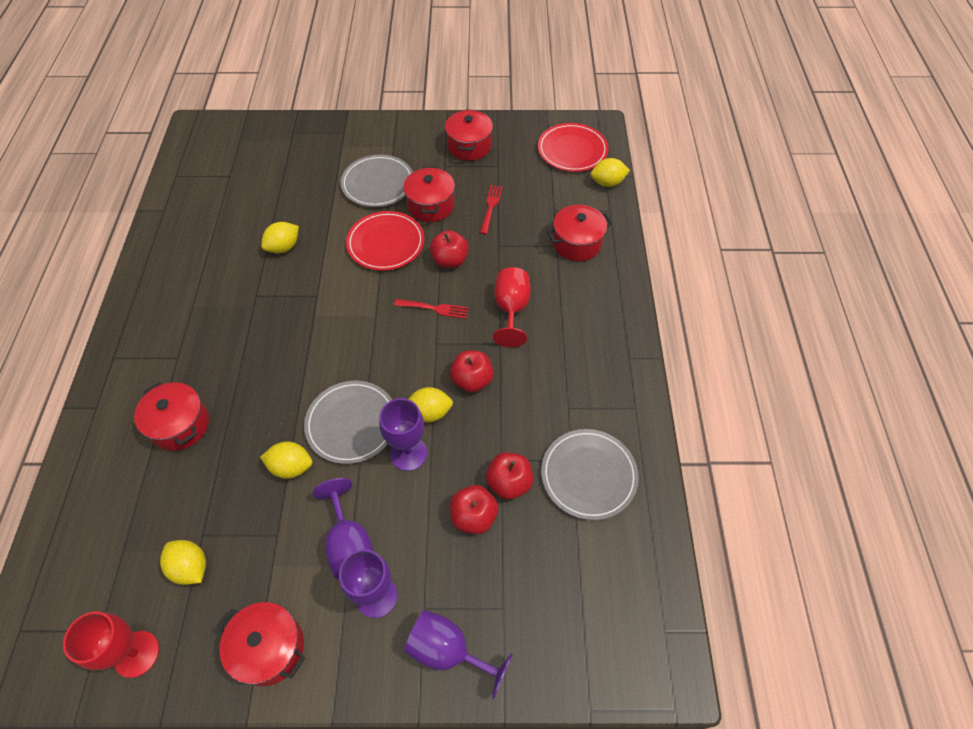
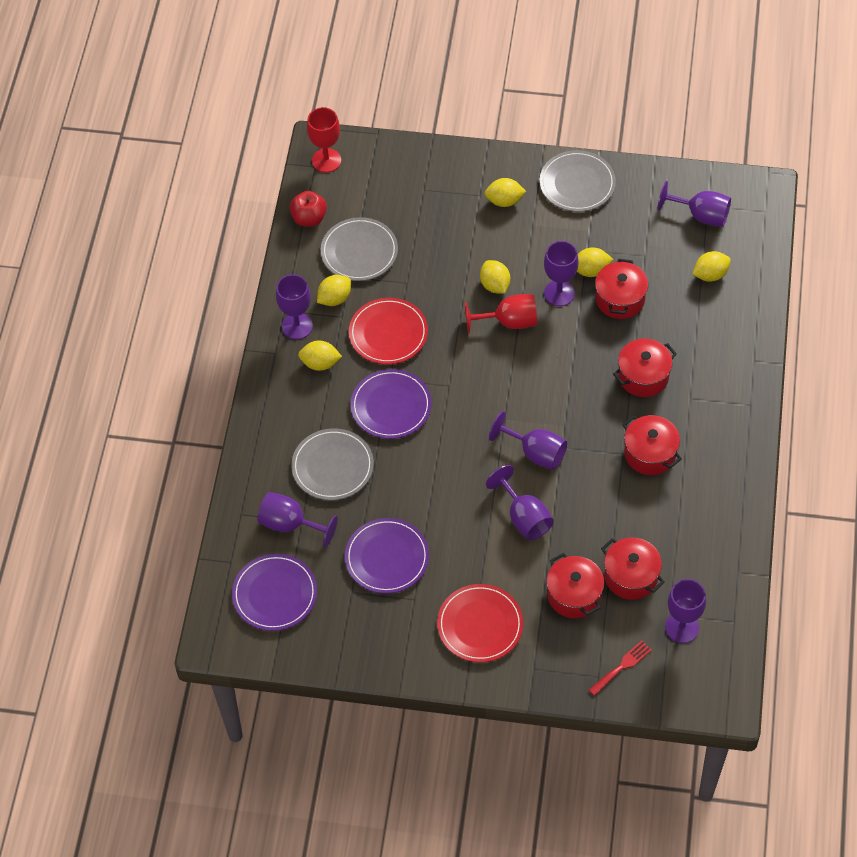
purple goblet: 4 -> 7
purple plate: 0 -> 3
red apple: 4 -> 1
red fork: 2 -> 1
yellow lemon: 5 -> 6

